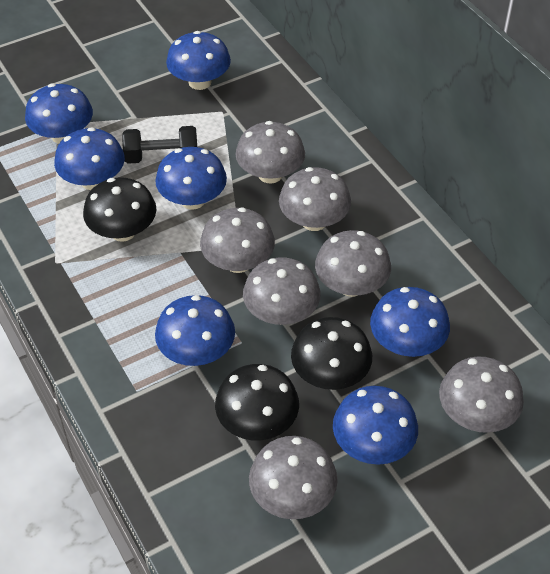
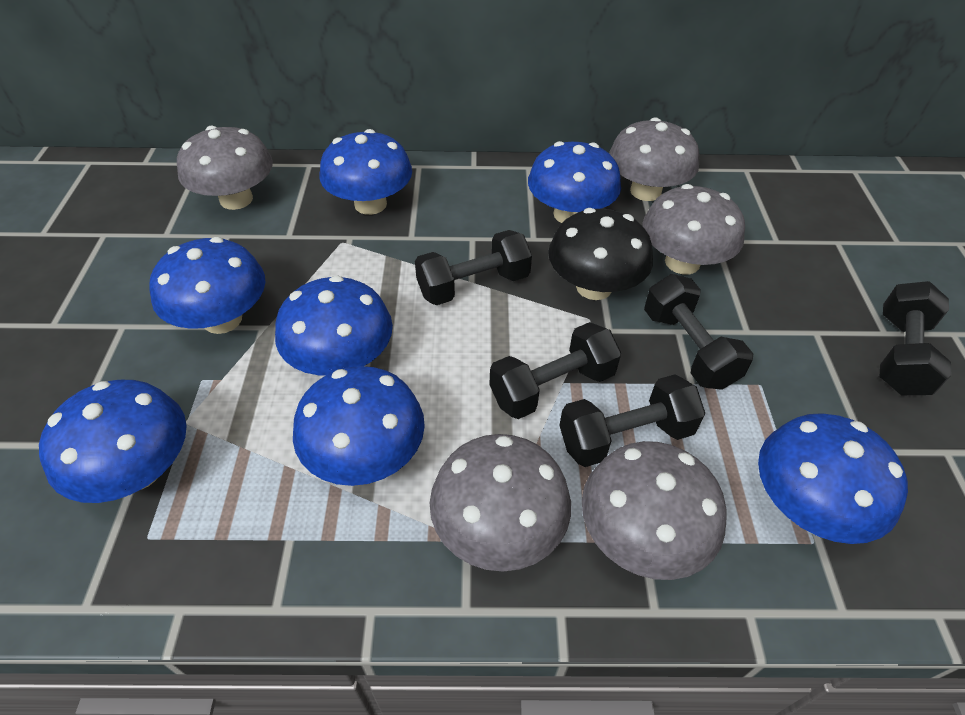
black dumbbell: 1 -> 5
black mushroom: 3 -> 1
grey mushroom: 7 -> 5

